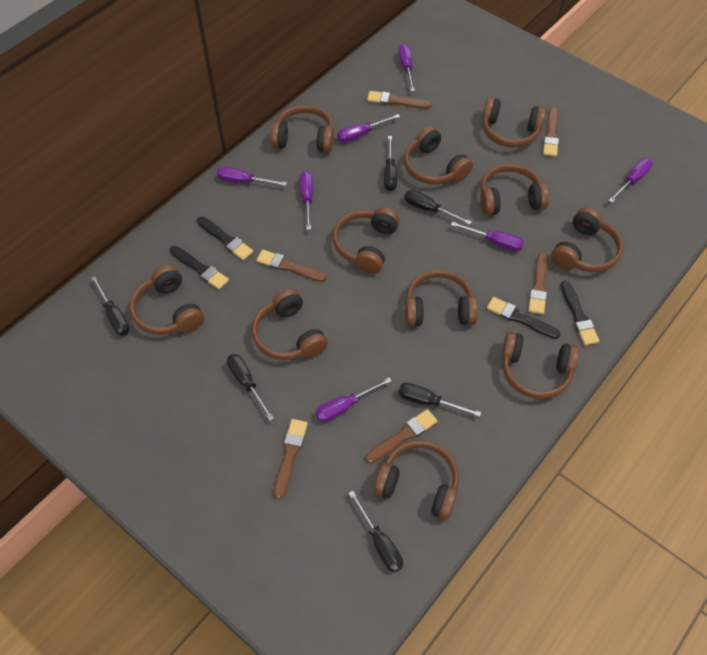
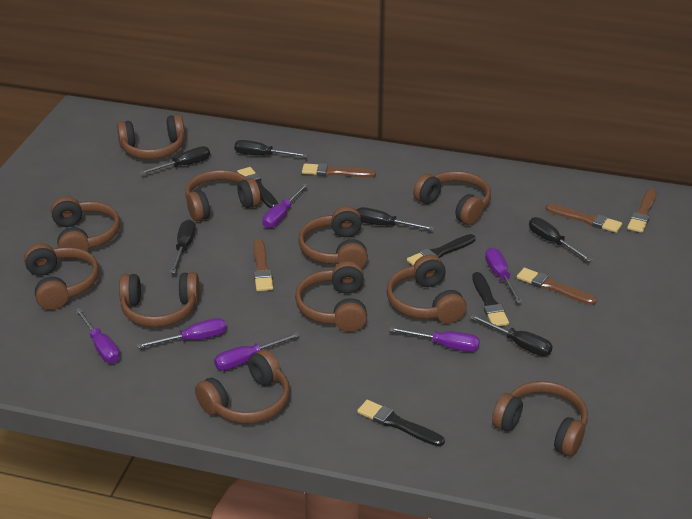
brown brush: 6 -> 5
purple screwdriver: 7 -> 6

